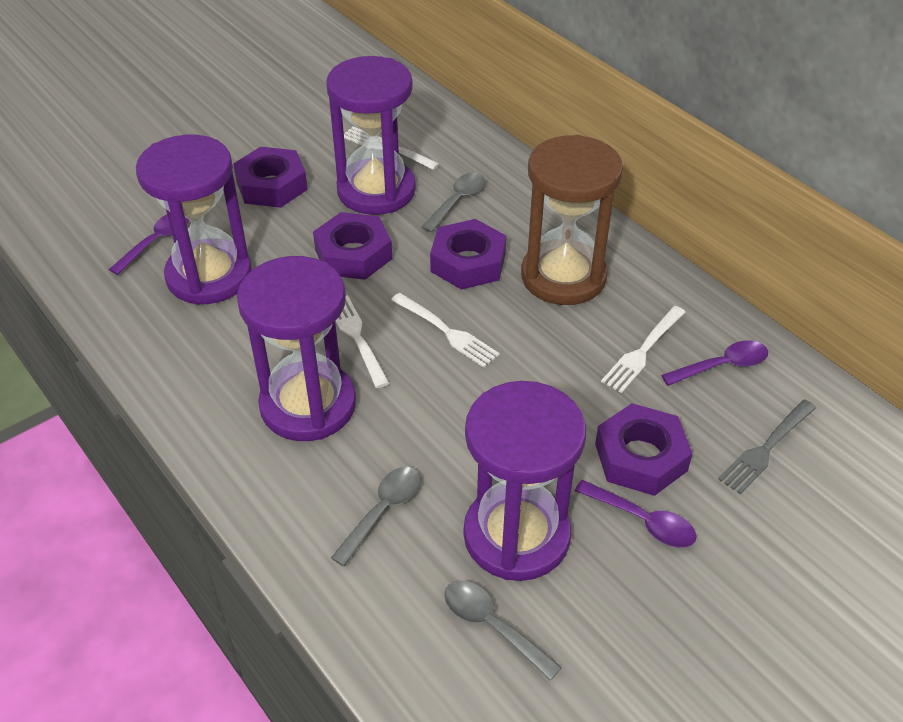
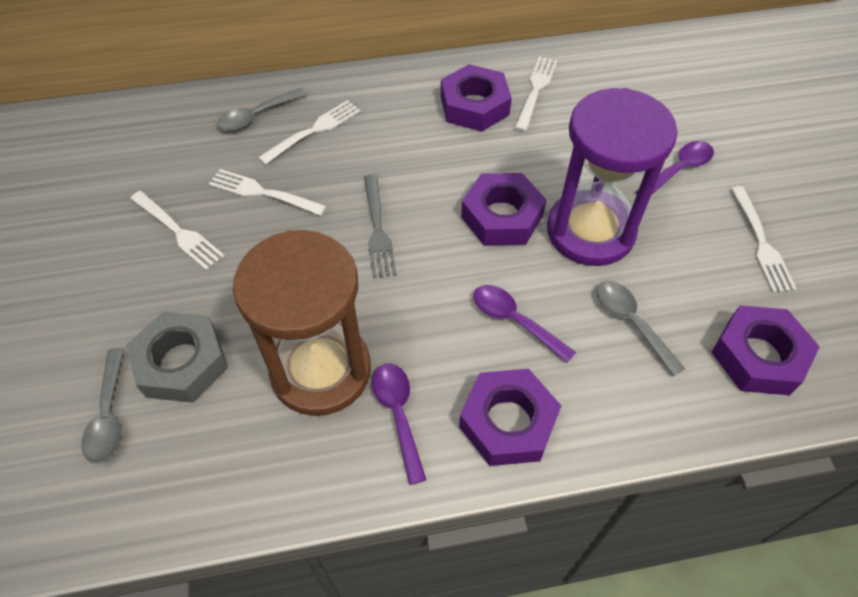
grey nut: 0 -> 1
purple hourglass: 4 -> 1
white fork: 4 -> 5

